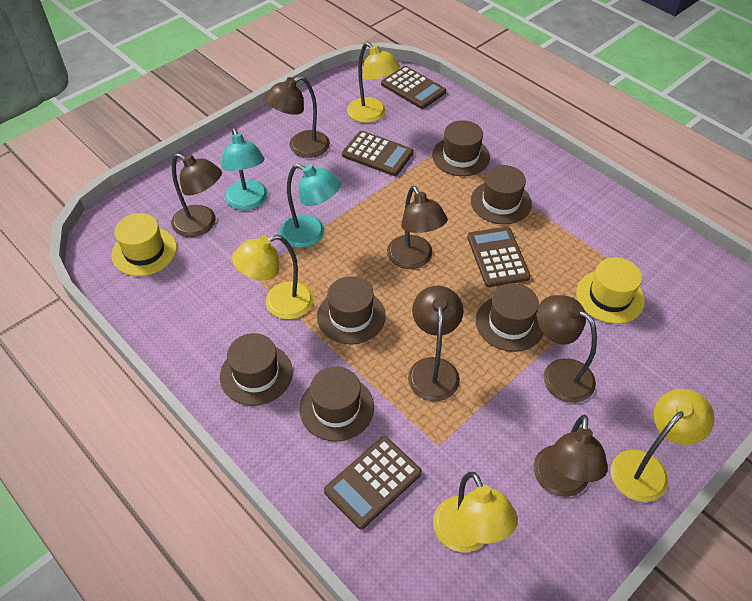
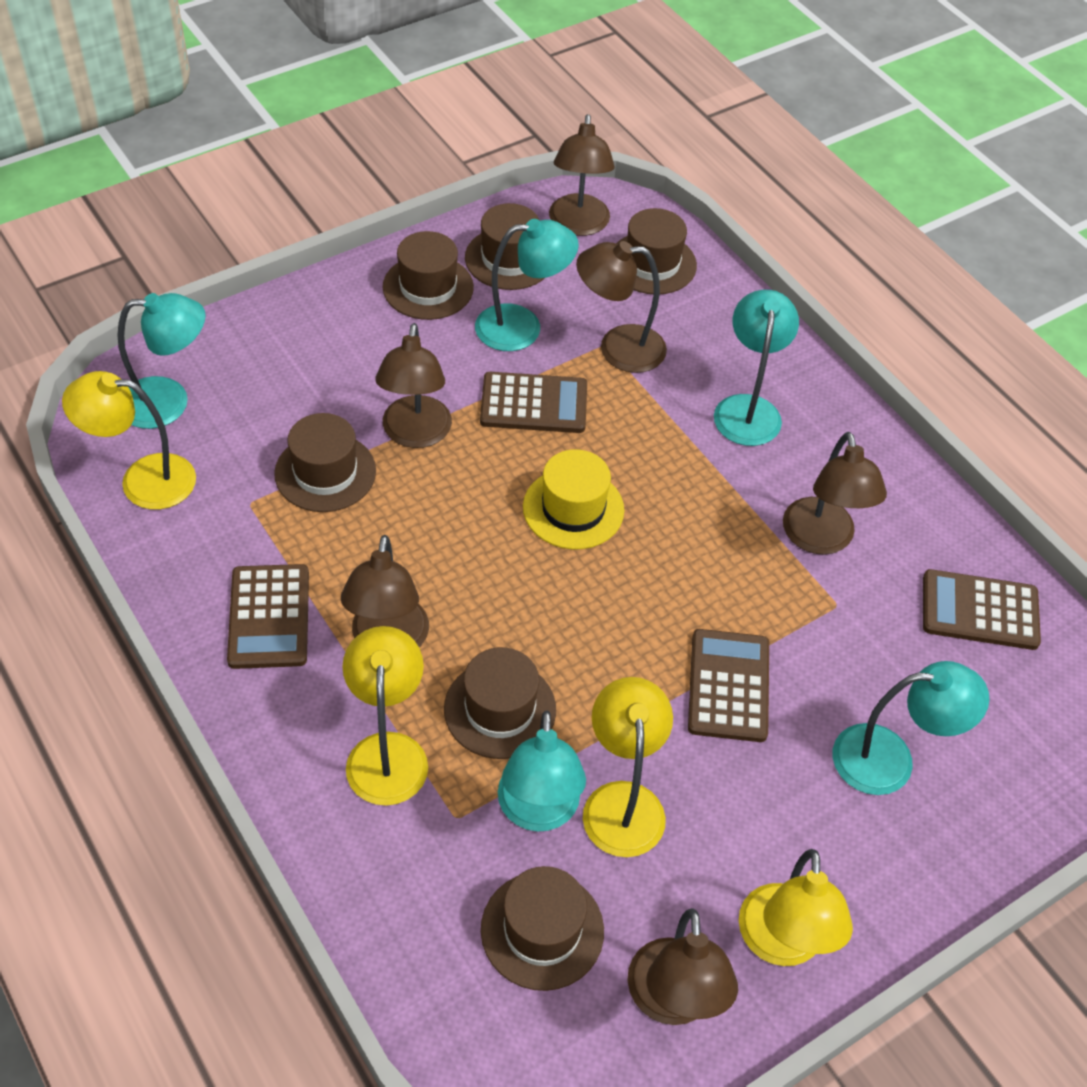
turquoise lamp: 2 -> 5
yellow hat: 2 -> 1

